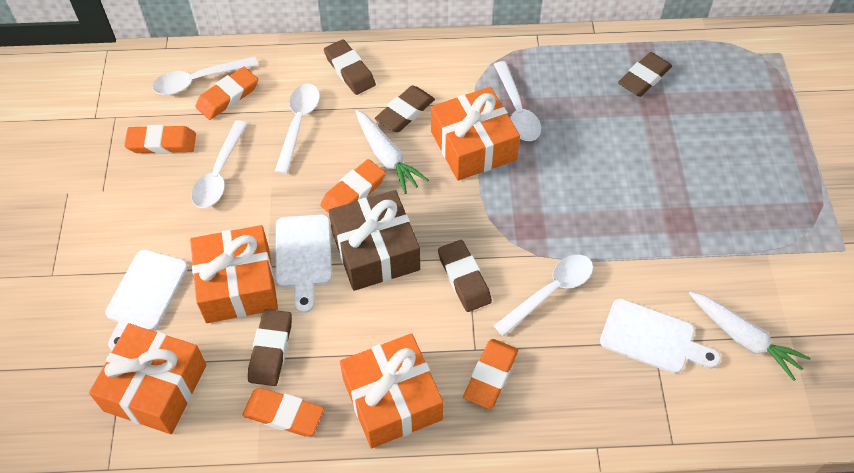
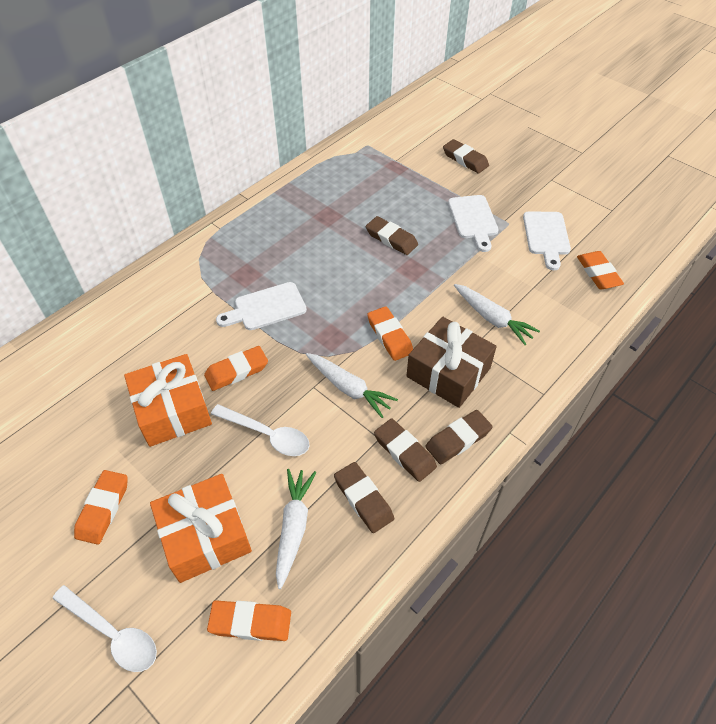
orange gift: 4 -> 2
white carrot: 2 -> 3
white spoon: 5 -> 2

